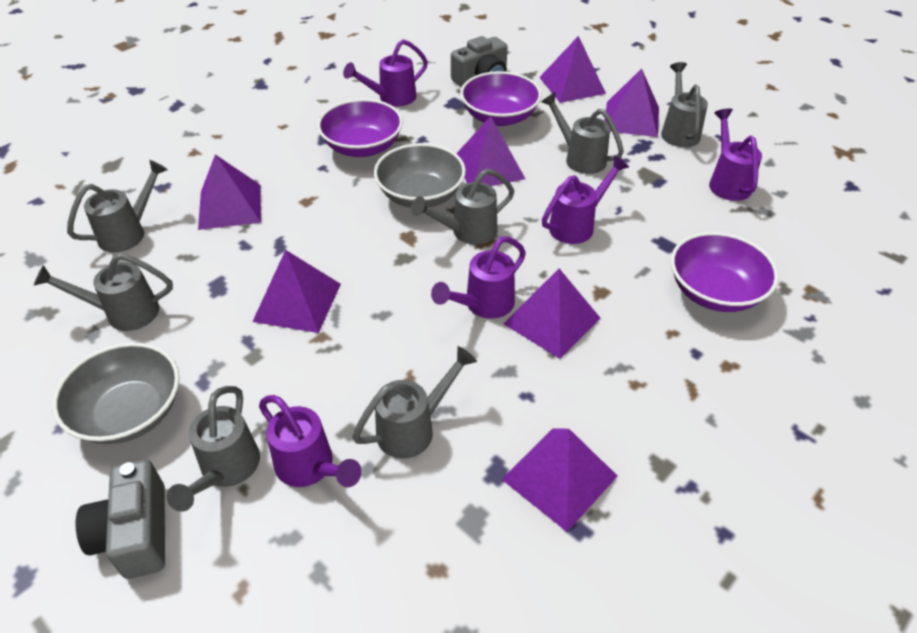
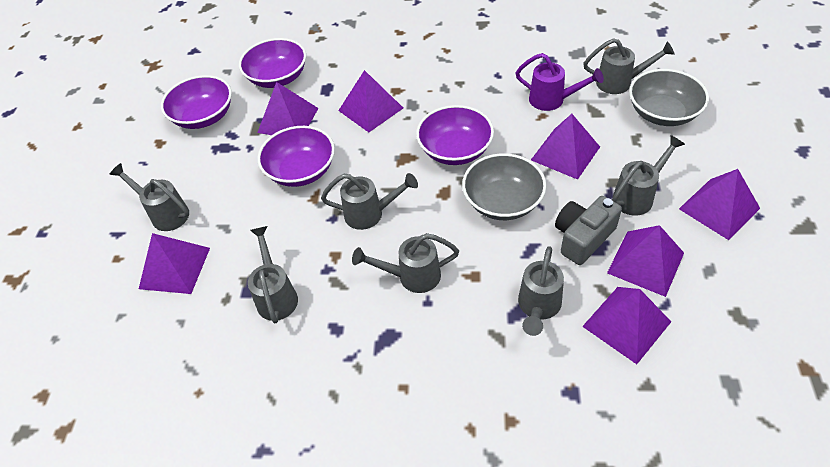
grey camera: 2 -> 1
purple bowl: 3 -> 4
purple watering can: 5 -> 1

